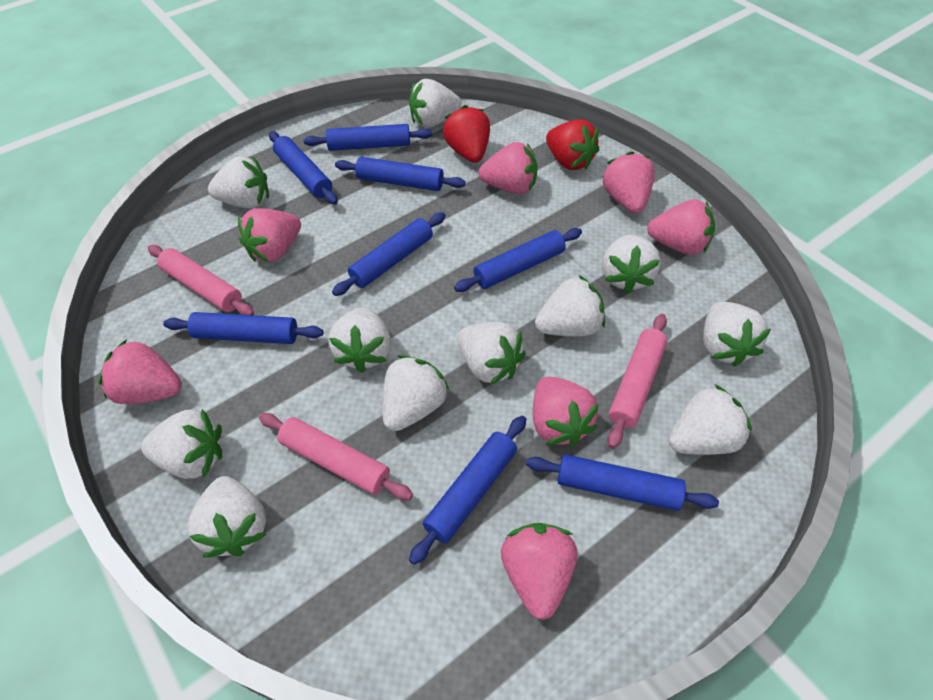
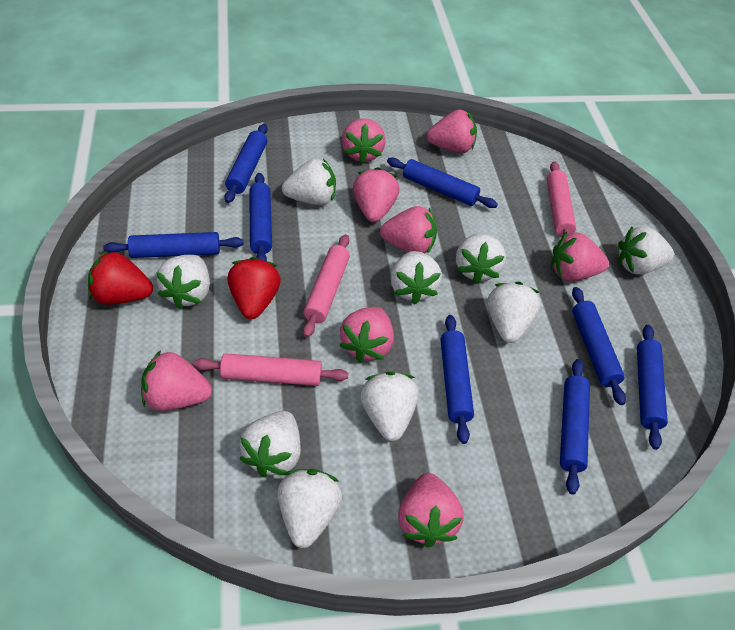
pink strawberry: 7 -> 8
white strawberry: 11 -> 9

